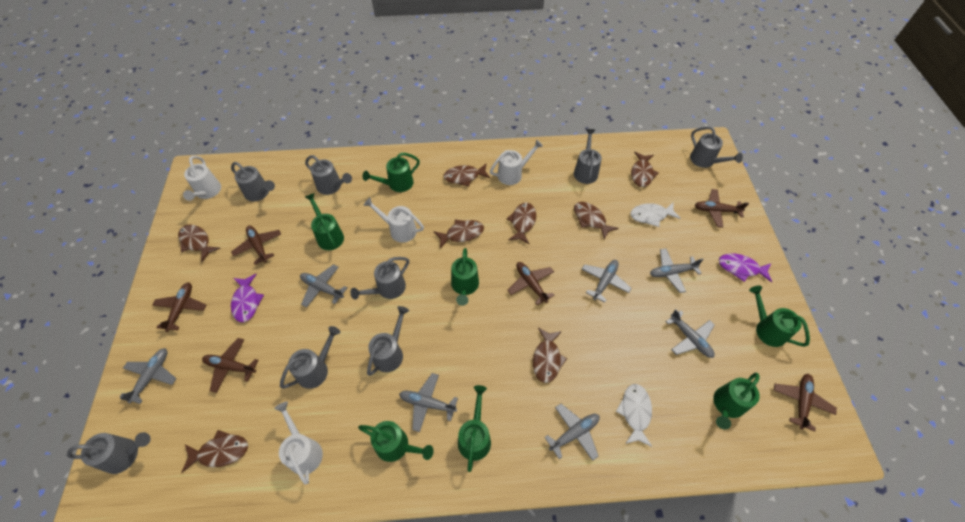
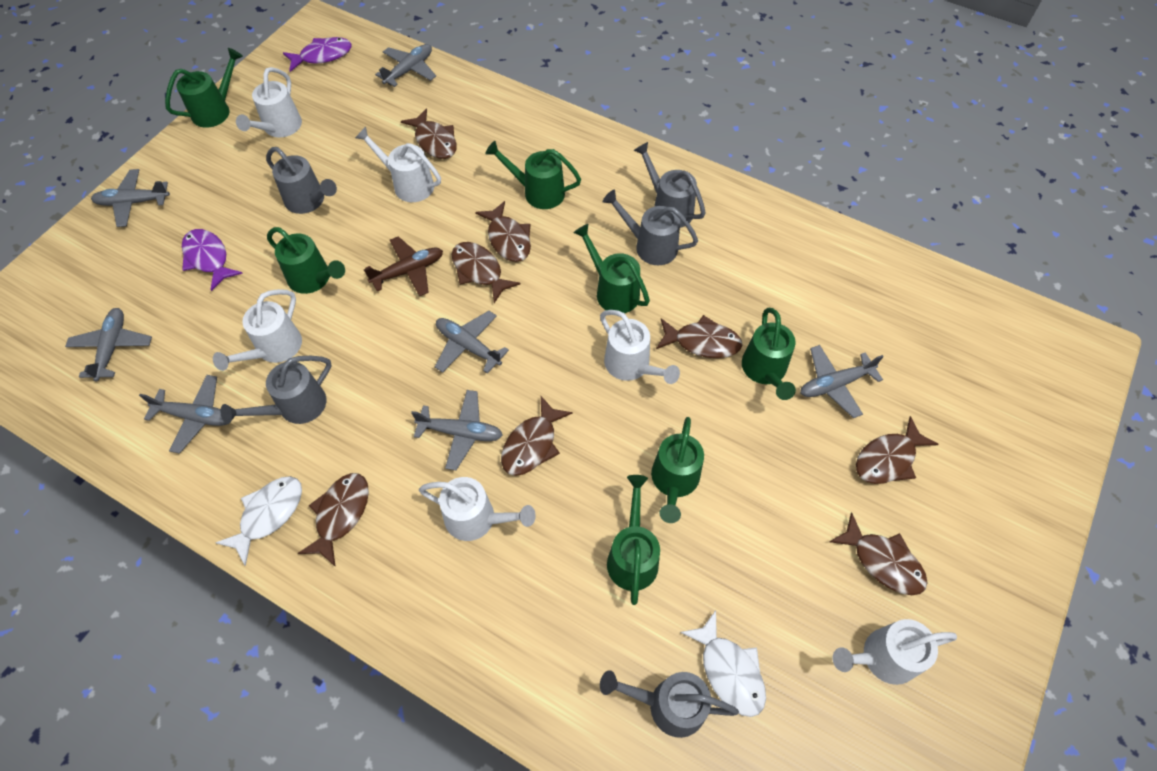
brown plane: 6 -> 1
grey watering can: 8 -> 5
white watering can: 4 -> 6

